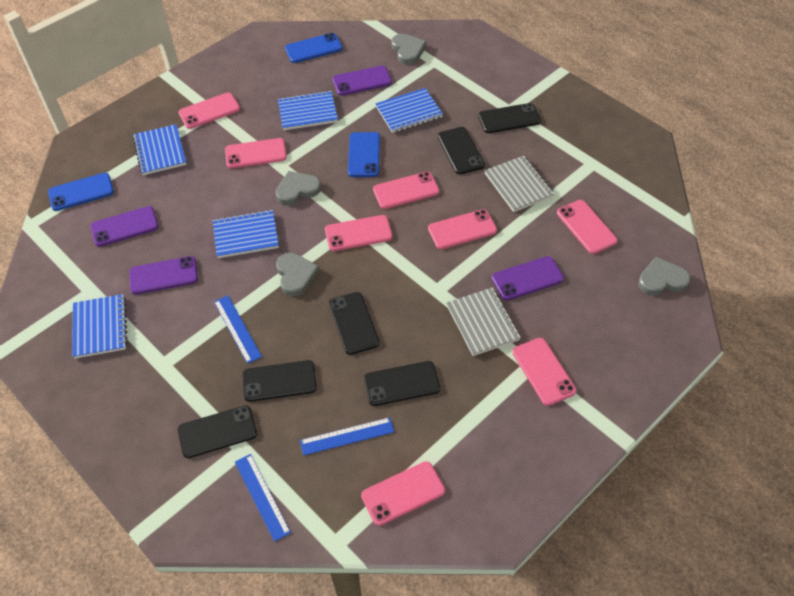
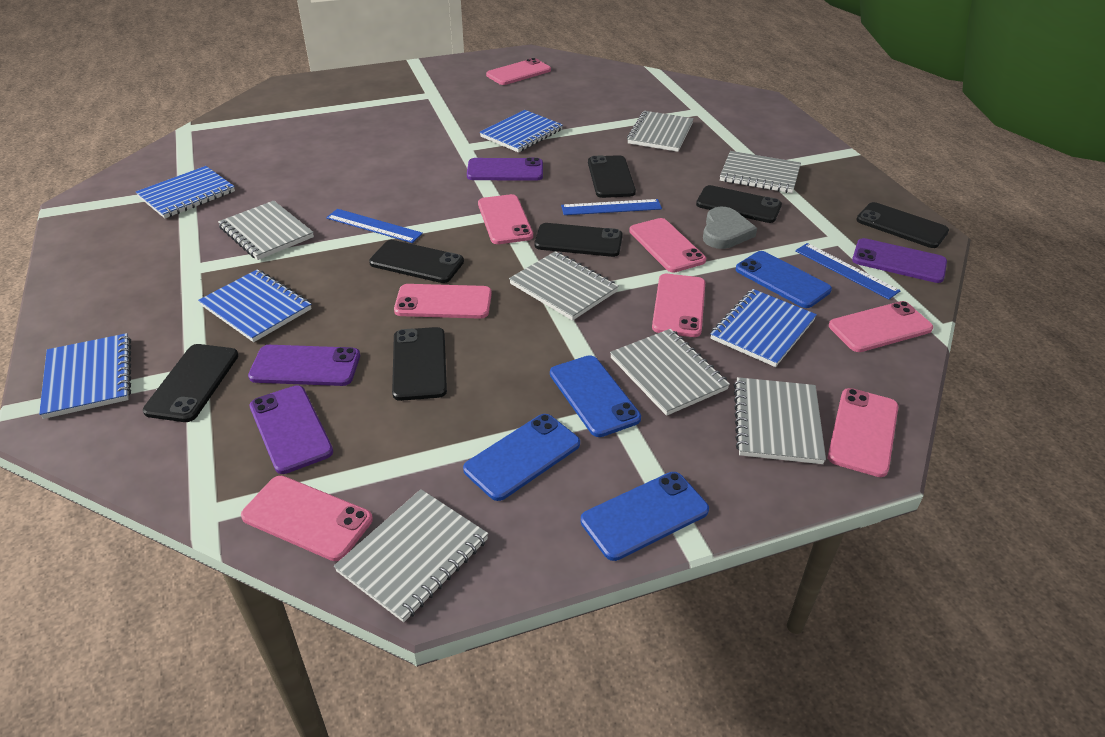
black phone: 6 -> 7
blue phone: 3 -> 4
grey heart: 4 -> 1
grey notebook: 2 -> 7

